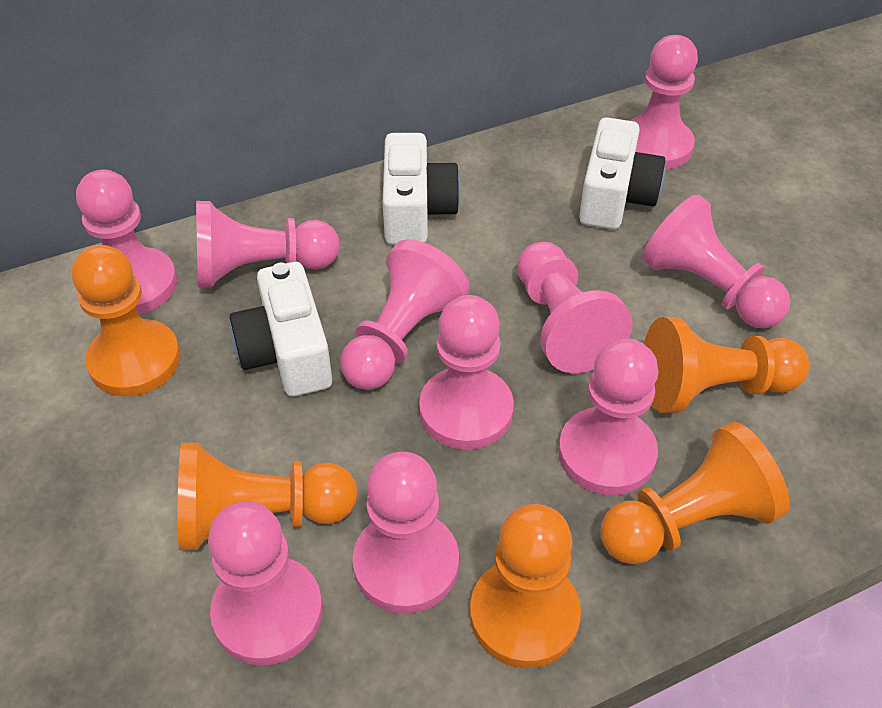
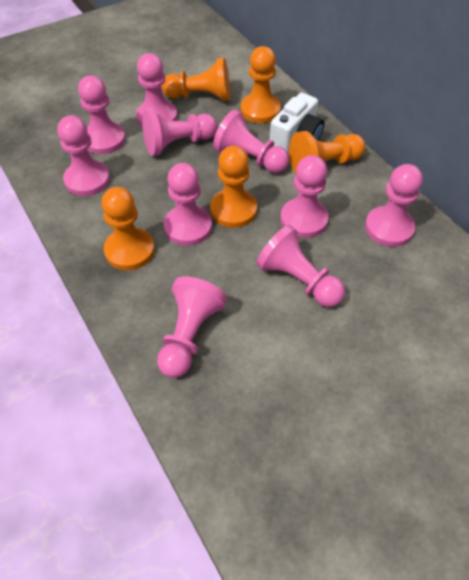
white camera: 3 -> 1

